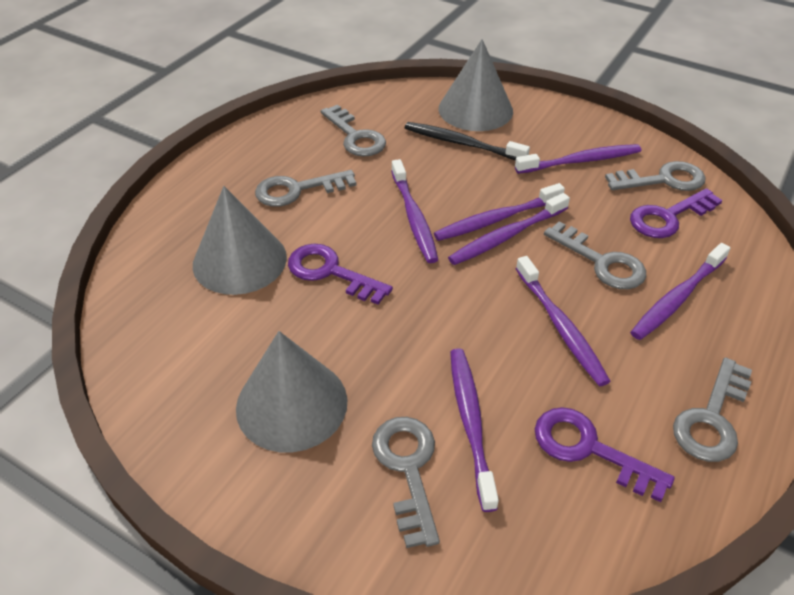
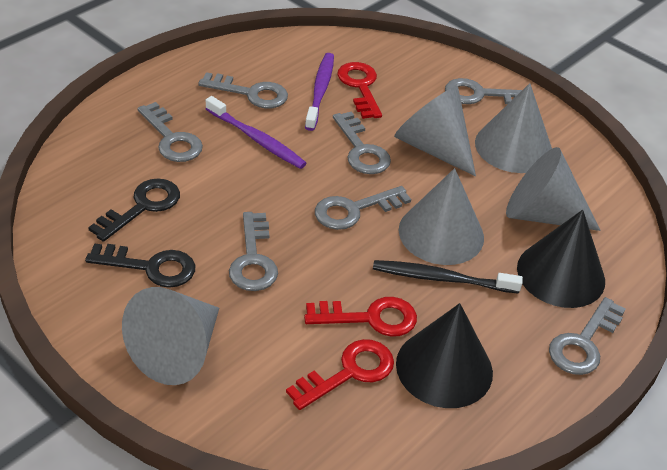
black cone: 0 -> 2
black key: 0 -> 2
grey cone: 3 -> 5
grey key: 6 -> 7
purple key: 3 -> 0
purple toothbrush: 7 -> 2
red key: 0 -> 3

